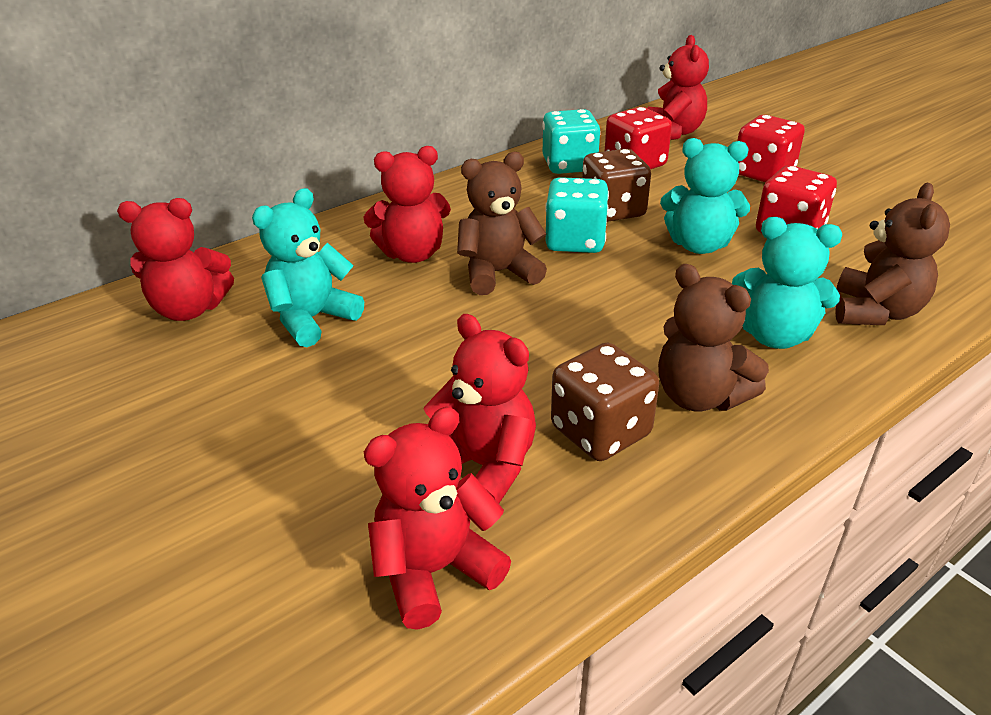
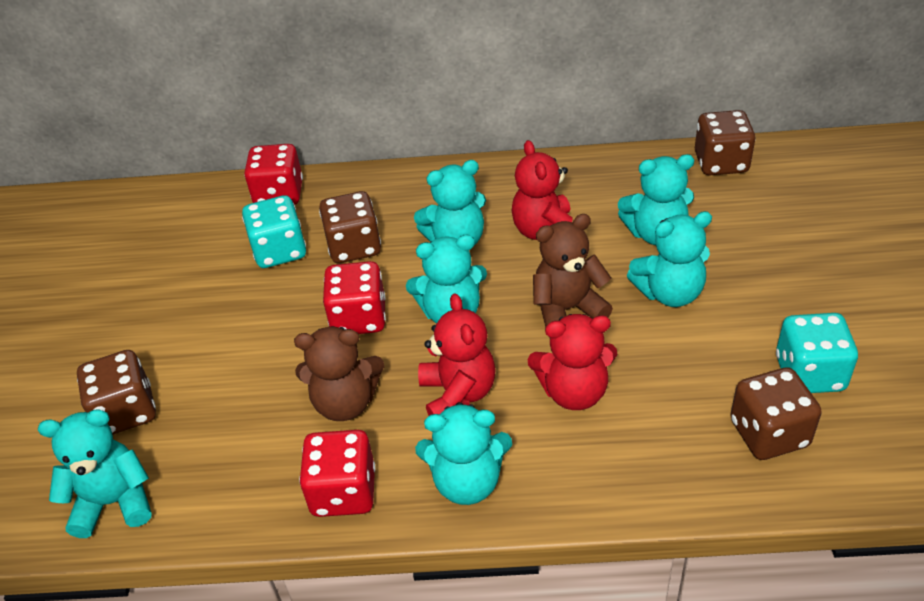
brown dice: 2 -> 4
brown teddy bear: 3 -> 2
red teddy bear: 5 -> 3
turquoise teddy bear: 3 -> 6

